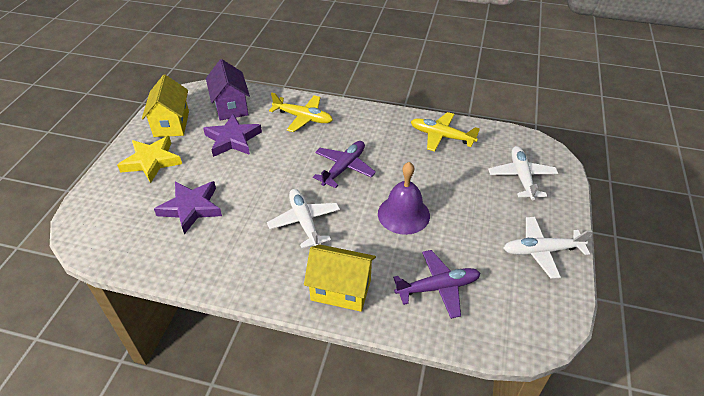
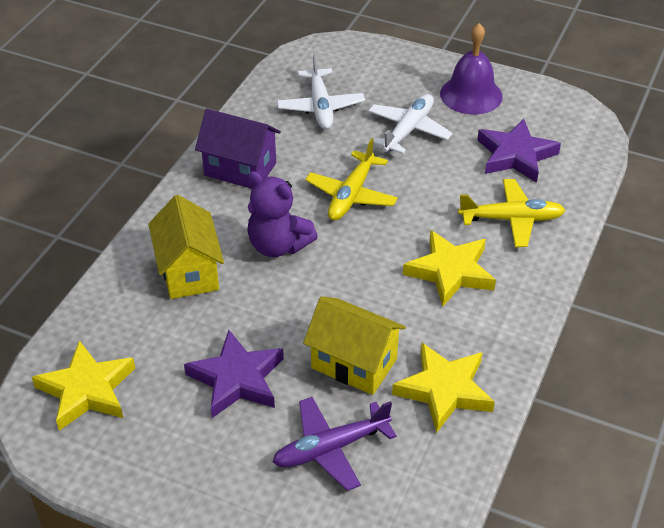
purple plane: 2 -> 1
purple teddy bear: 0 -> 1
white plane: 3 -> 2
yellow star: 1 -> 3

